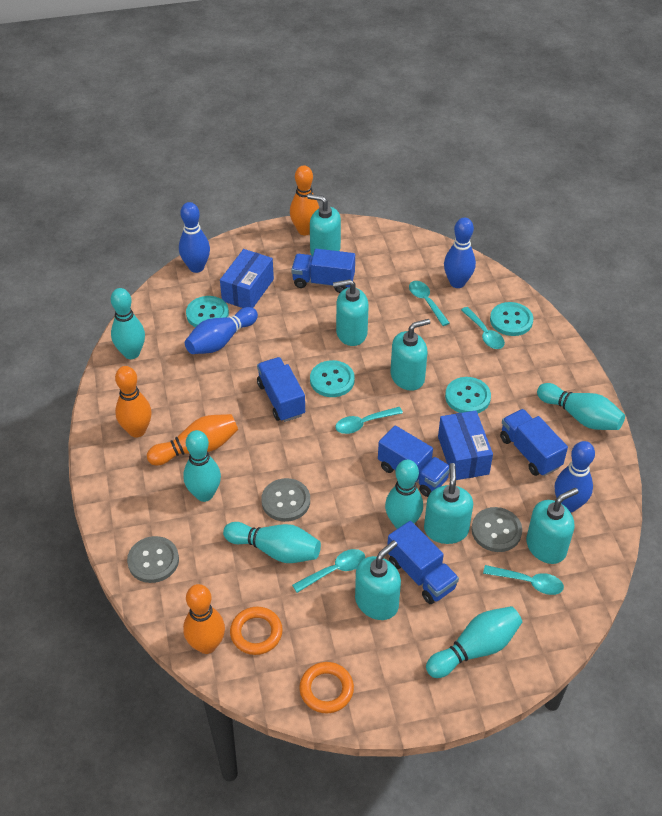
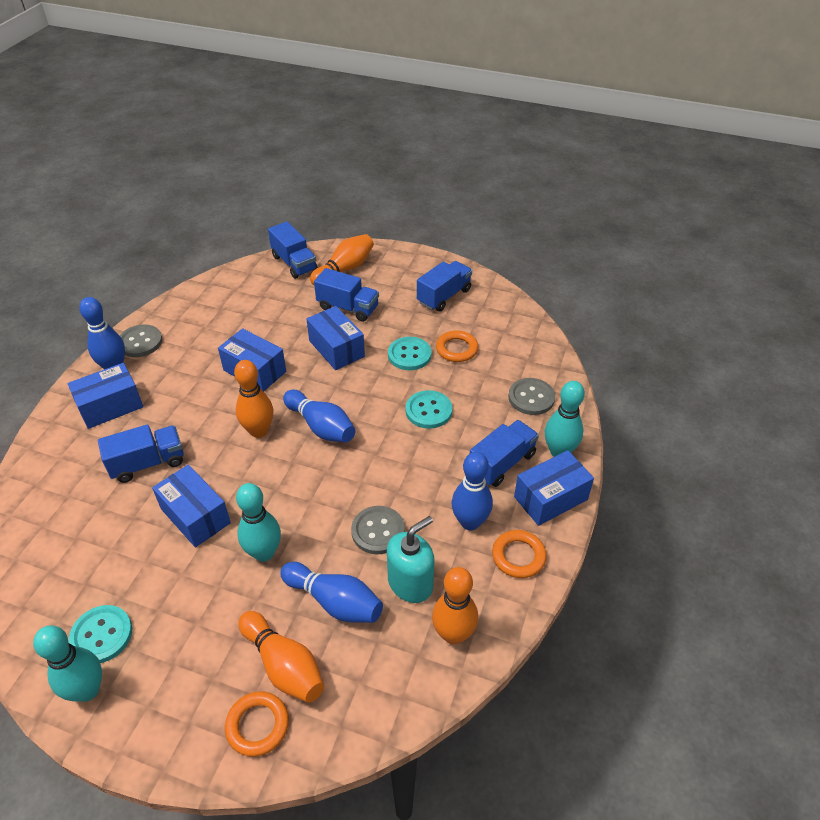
blue box: 2 -> 5
orange ring: 2 -> 3
turquoise bowling pin: 6 -> 3
turquoise button: 4 -> 3
turquoise soap dispenser: 6 -> 1
turquoise spoon: 5 -> 0

